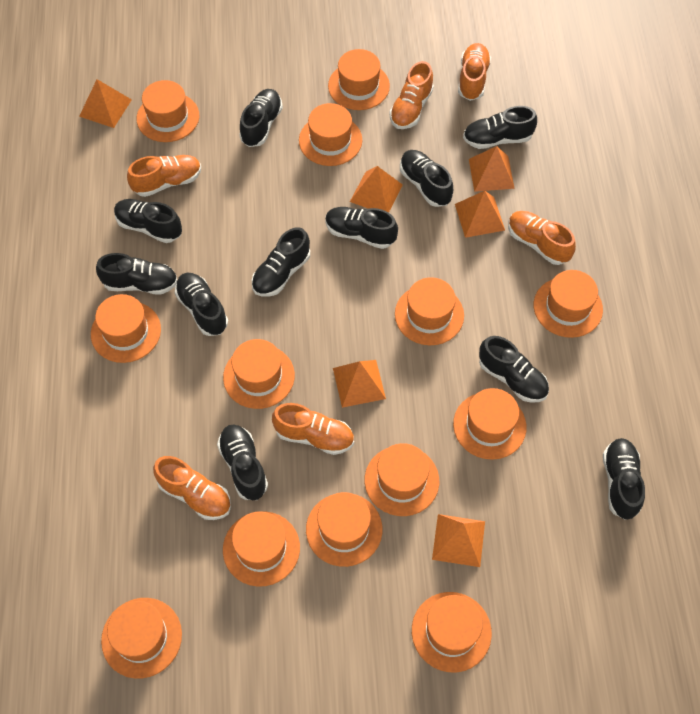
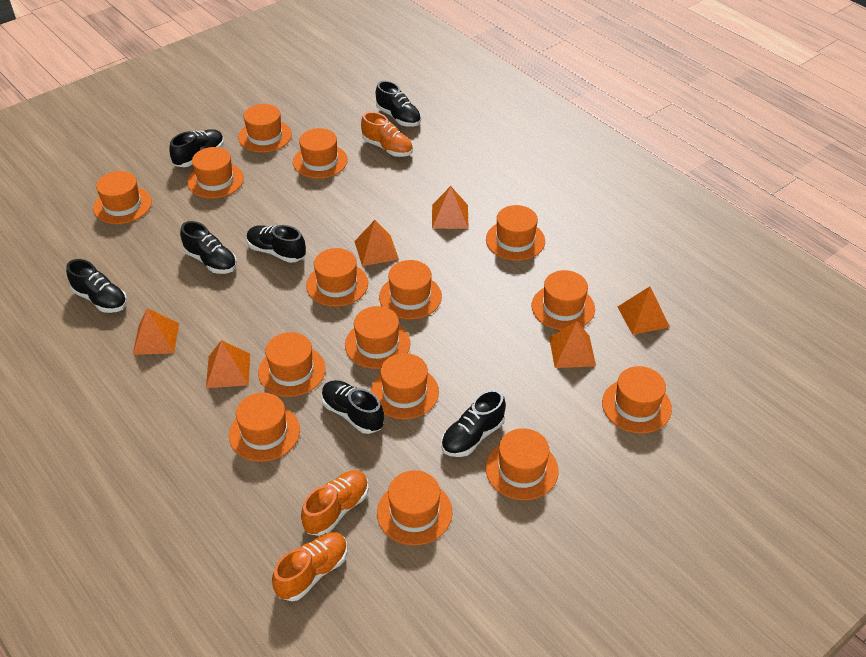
black shoe: 11 -> 7
orange hat: 13 -> 15
orange shoe: 6 -> 3

